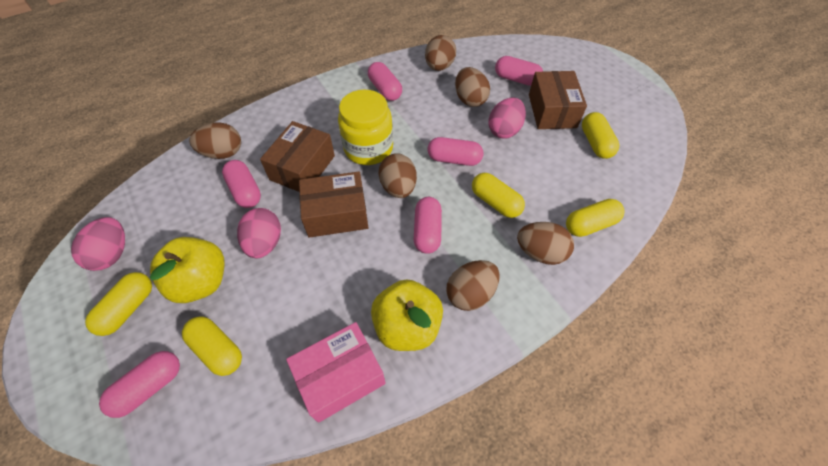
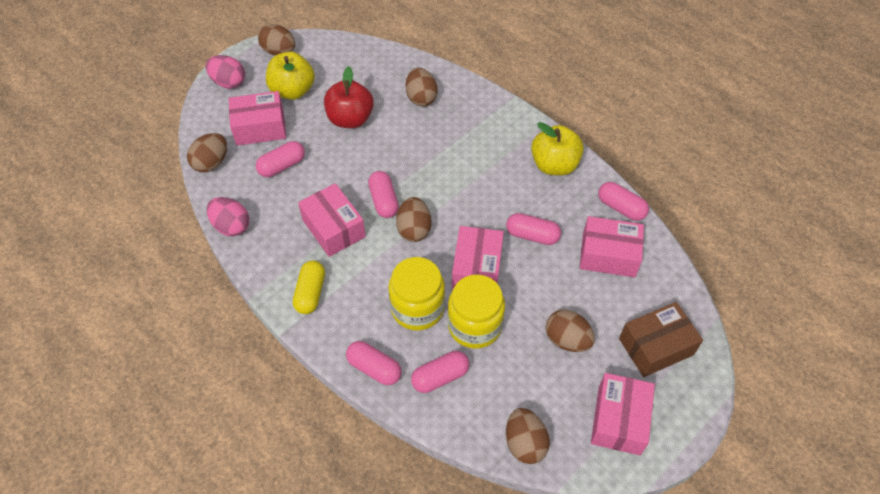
brown box: 3 -> 1
pink box: 1 -> 5
pink egg: 3 -> 2
red apple: 0 -> 1
yellow capsule: 5 -> 1
yellow jar: 1 -> 2

